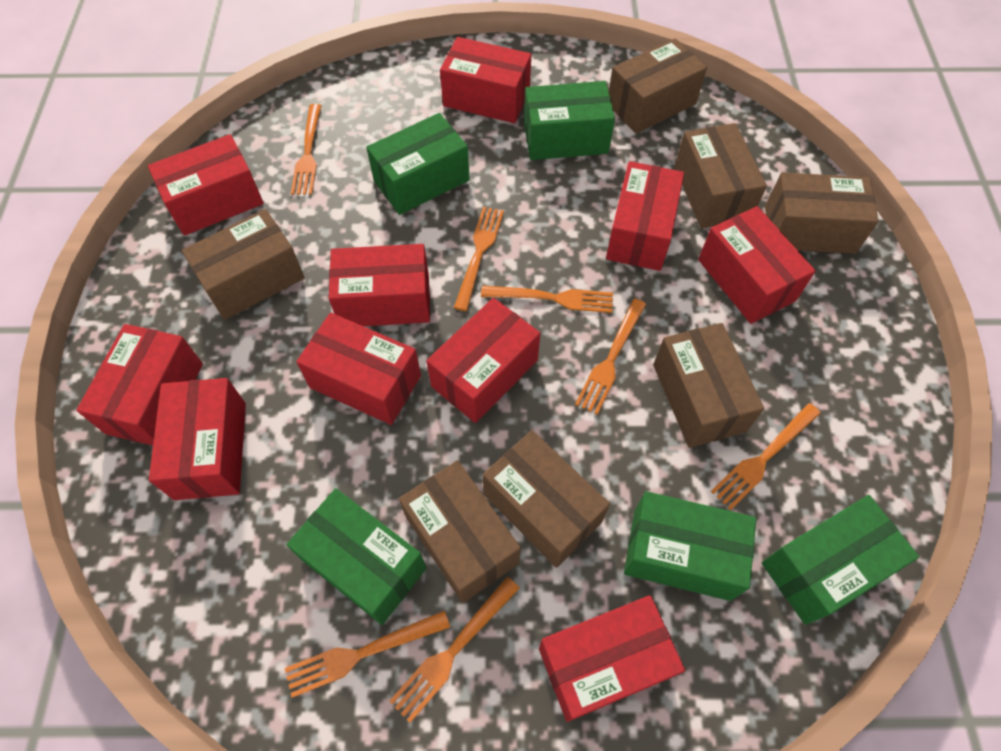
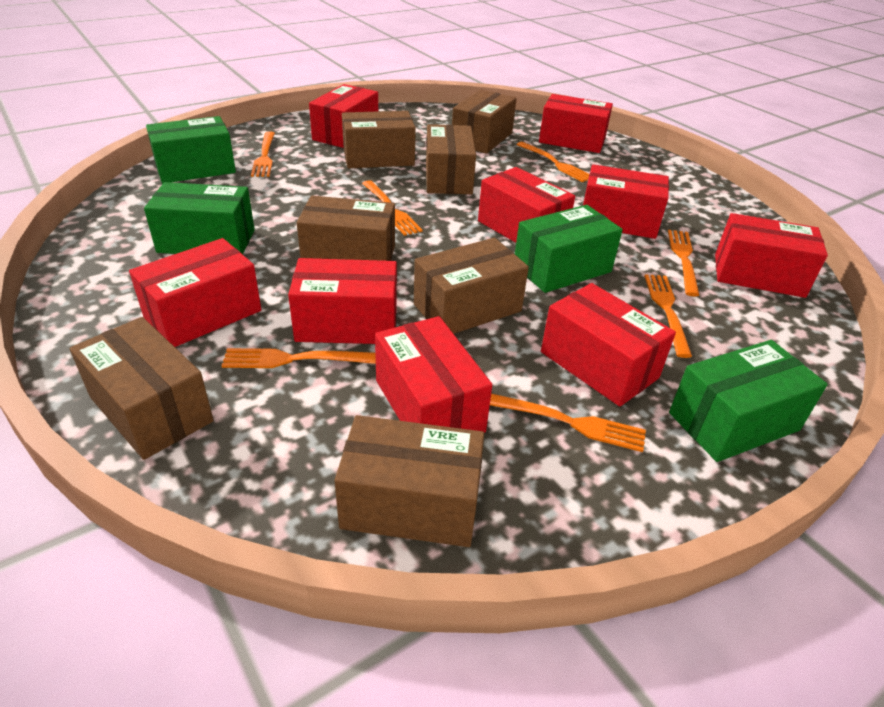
green box: 5 -> 4
red box: 10 -> 9

